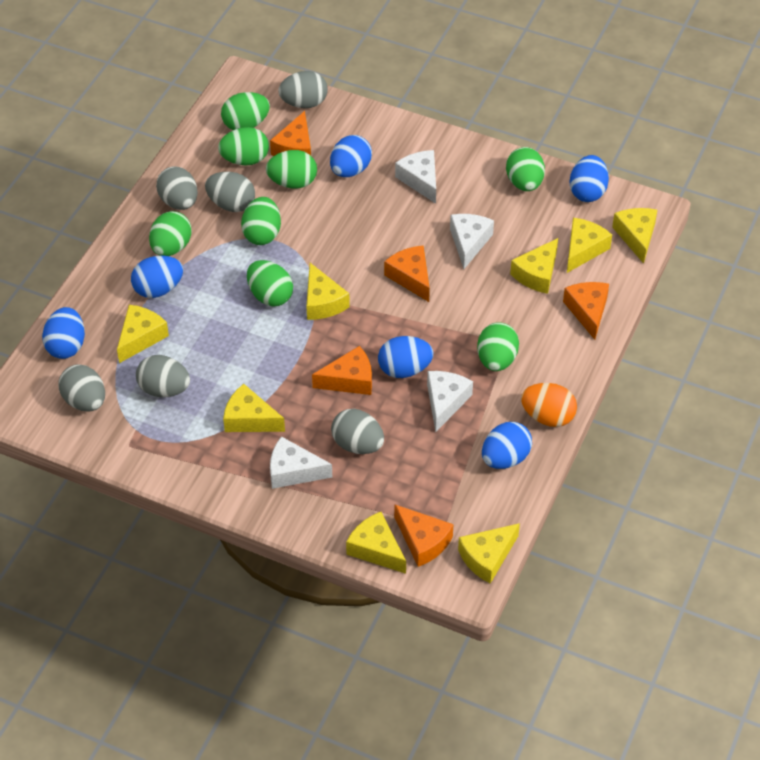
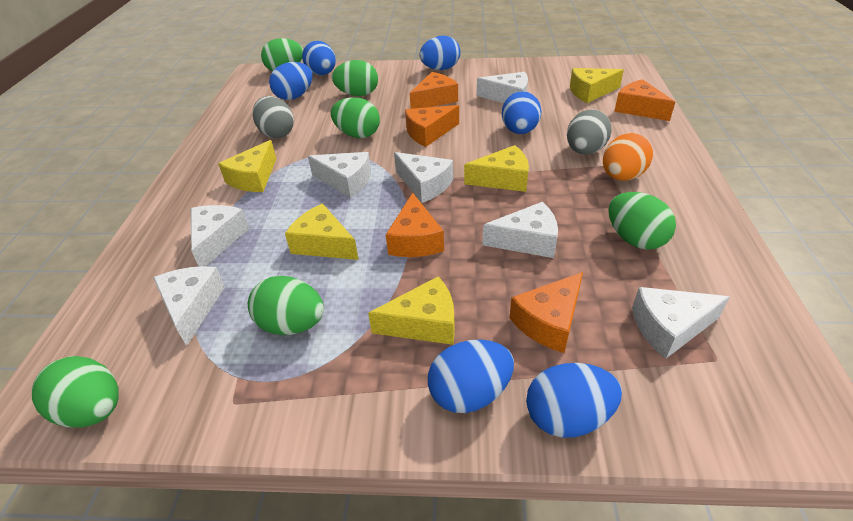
green egg: 8 -> 6
grey egg: 6 -> 2
white cheese: 4 -> 7
yellow cheese: 8 -> 5

